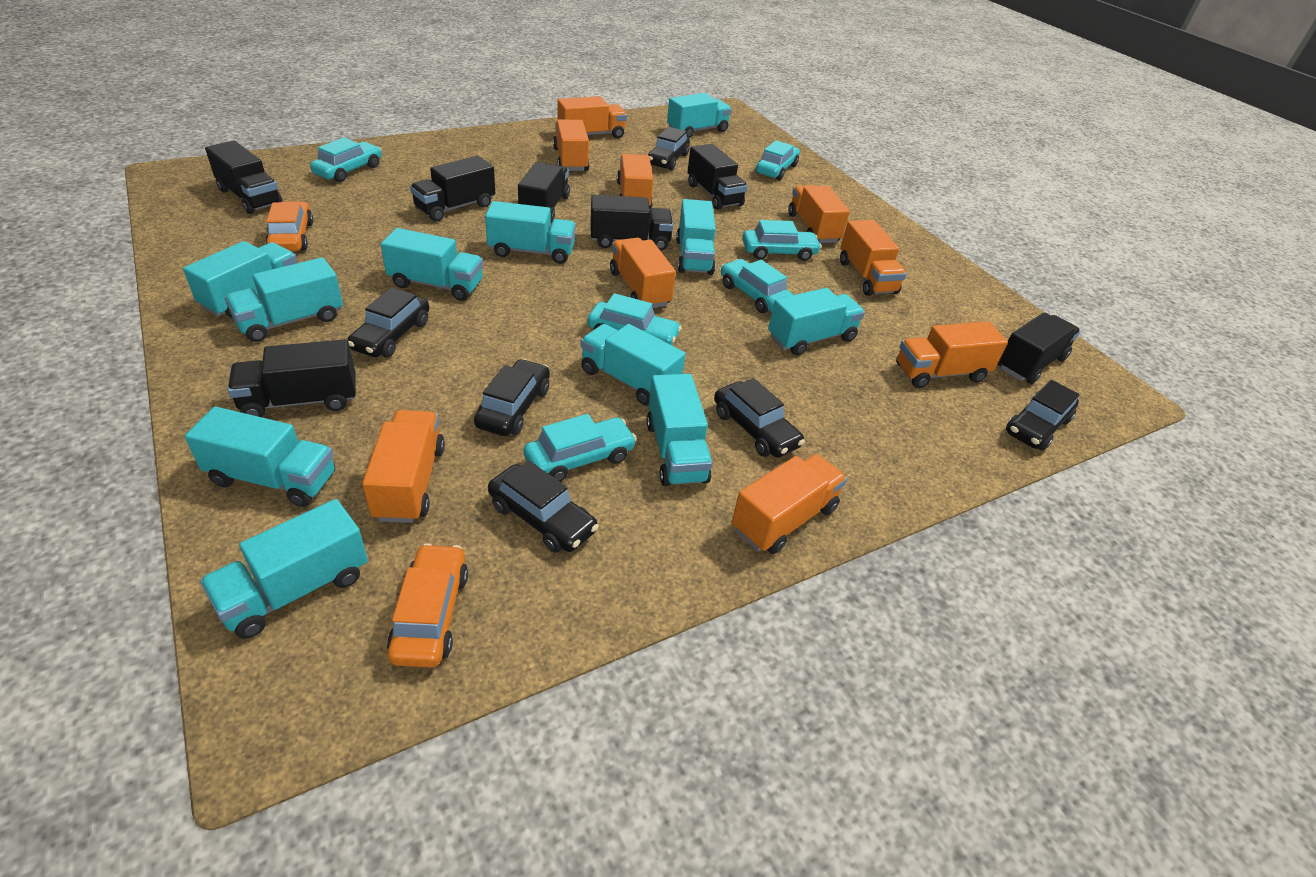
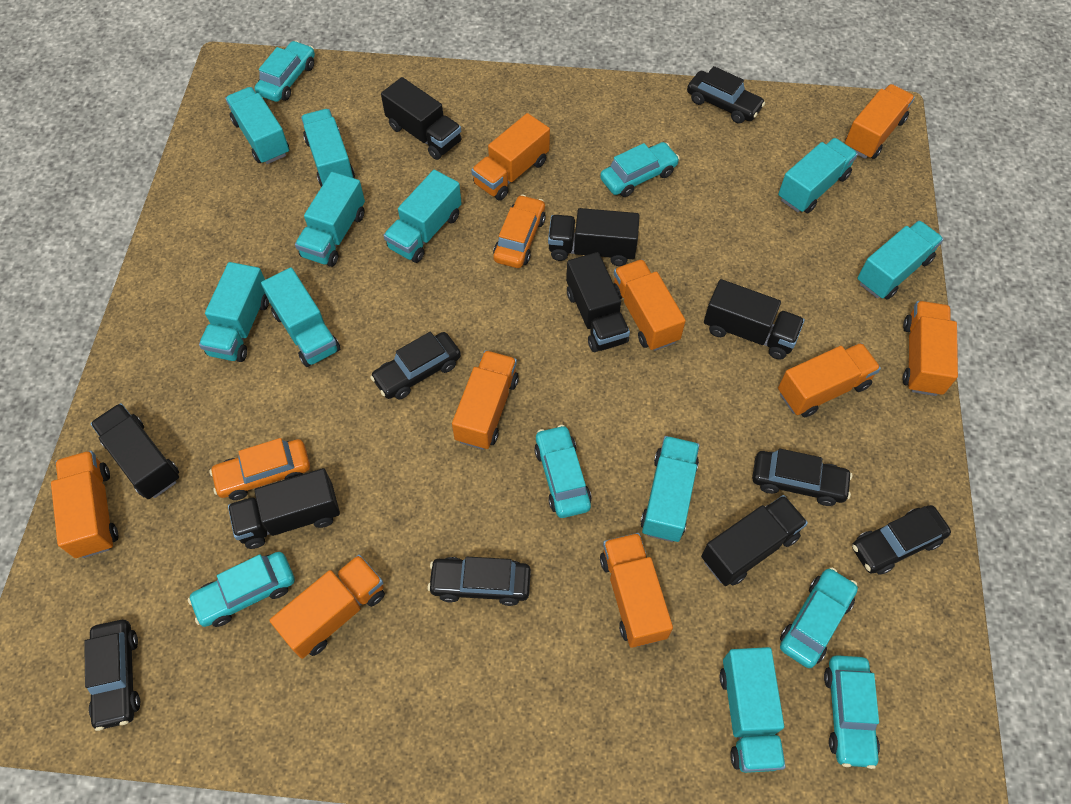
turquoise truck: 11 -> 10

